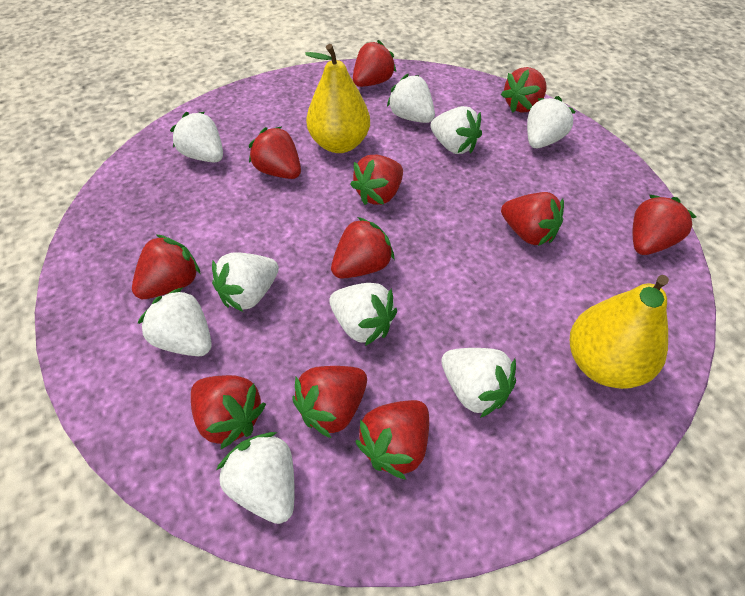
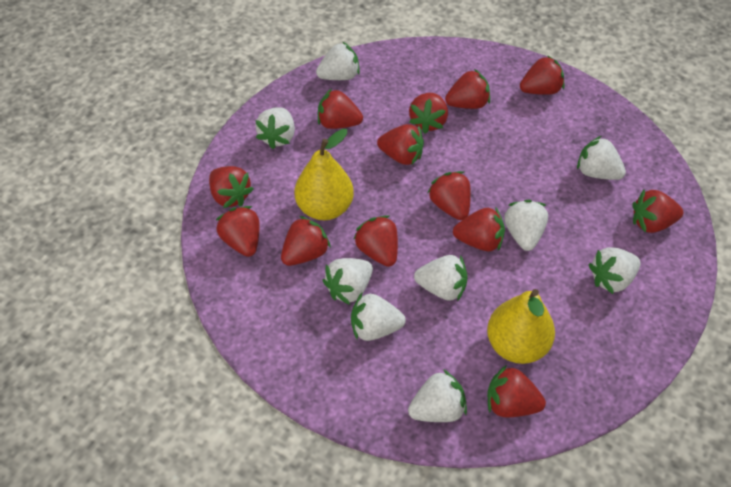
red strawberry: 11 -> 13

